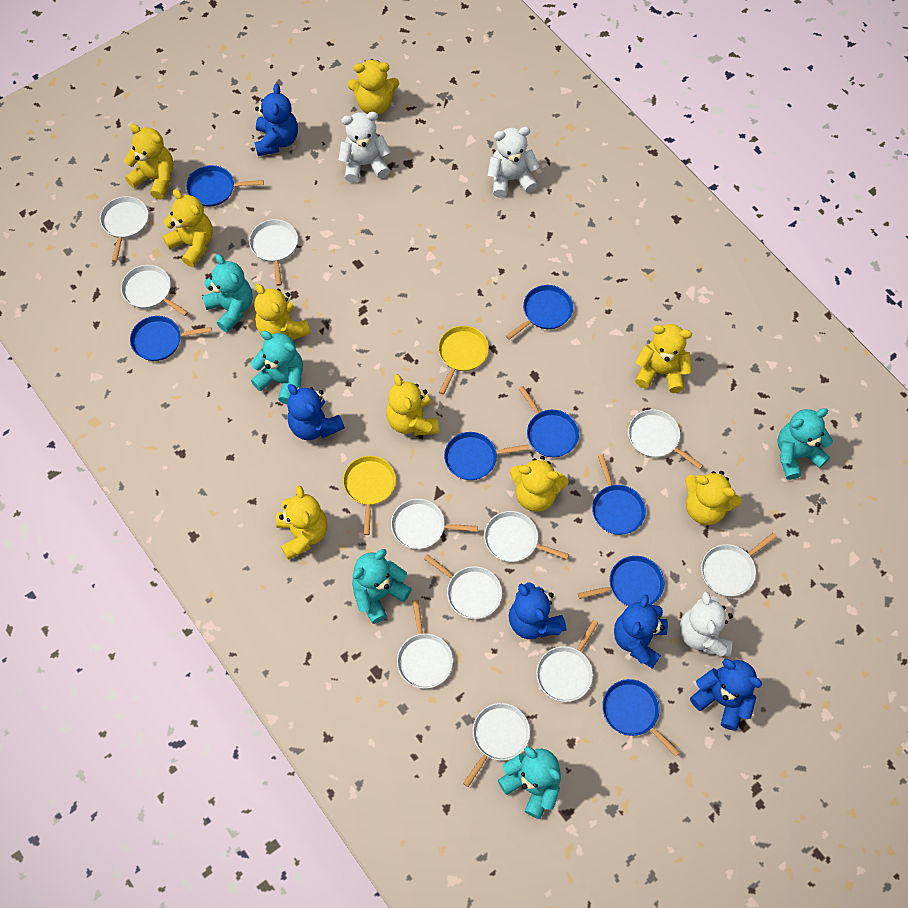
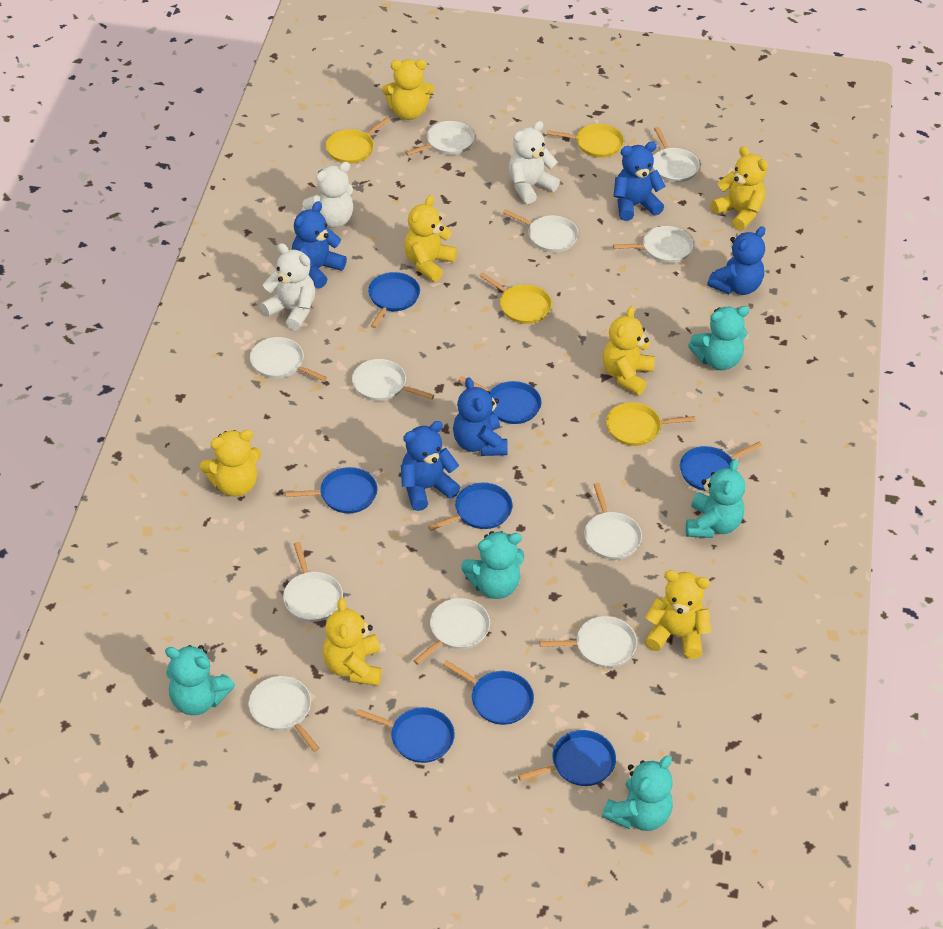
yellow pan: 2 -> 4
yellow teddy bear: 9 -> 7

